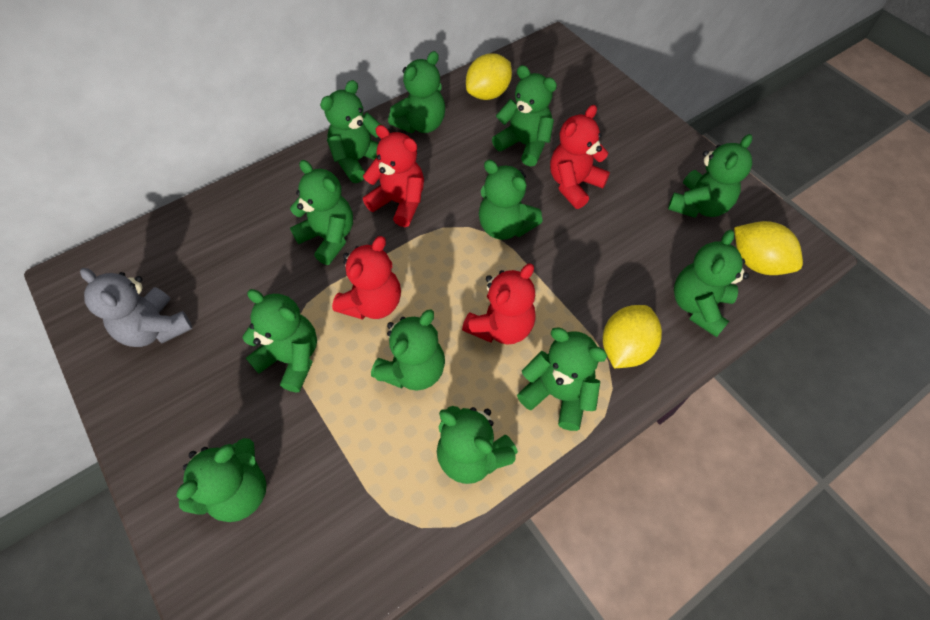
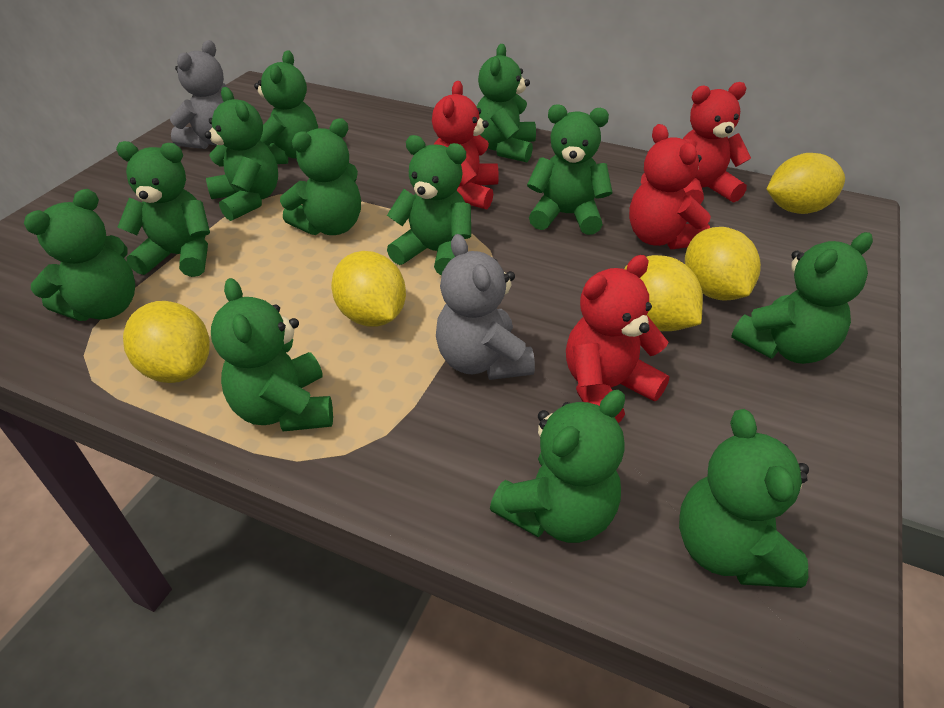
grey teddy bear: 1 -> 2
yellow lemon: 3 -> 5

